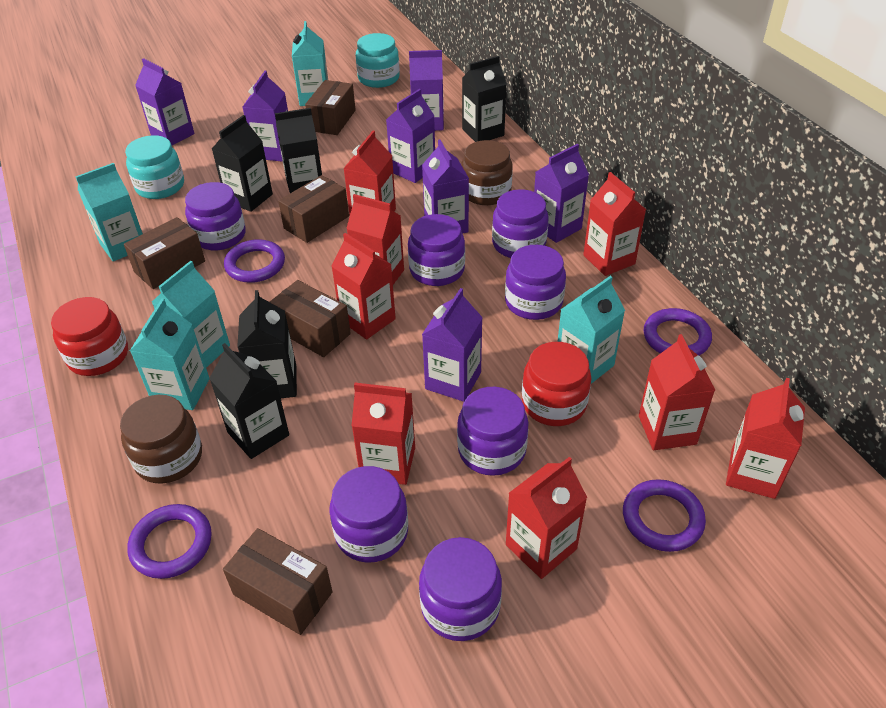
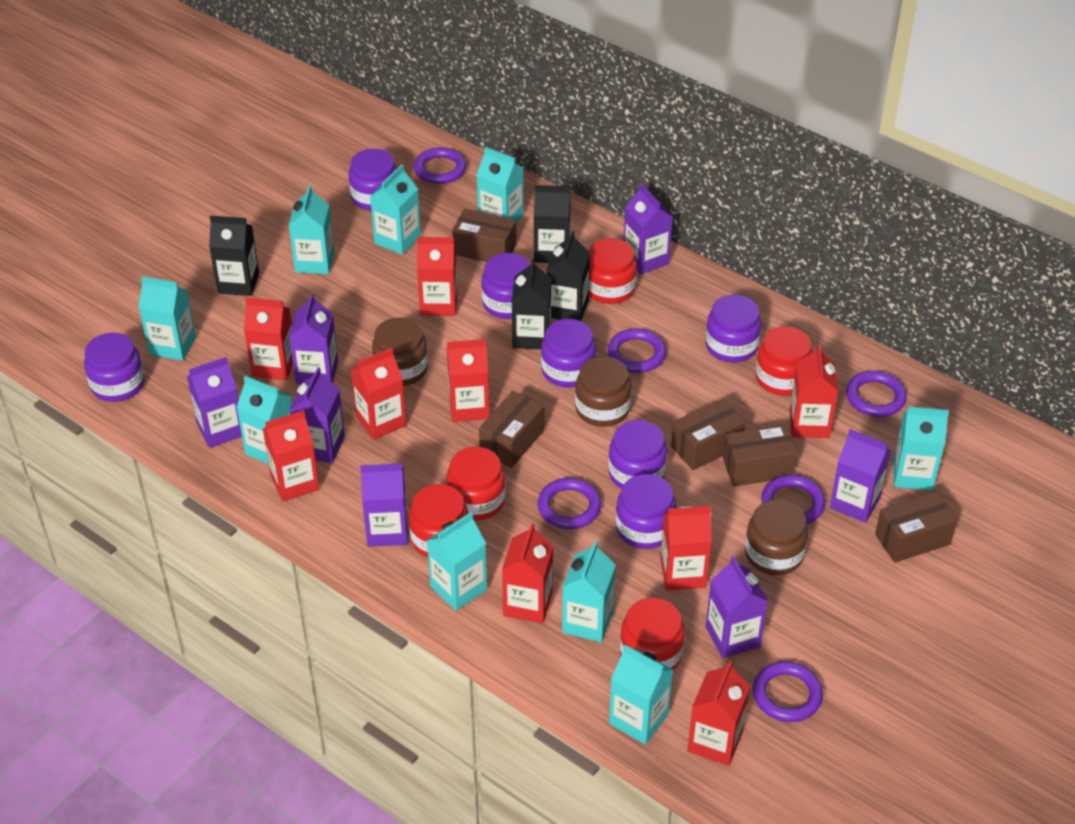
black carton: 5 -> 4
brown jar: 2 -> 3
purple ring: 4 -> 6
red carton: 8 -> 9
red jar: 2 -> 5
turquoise carton: 5 -> 9
turquoise jar: 2 -> 0

